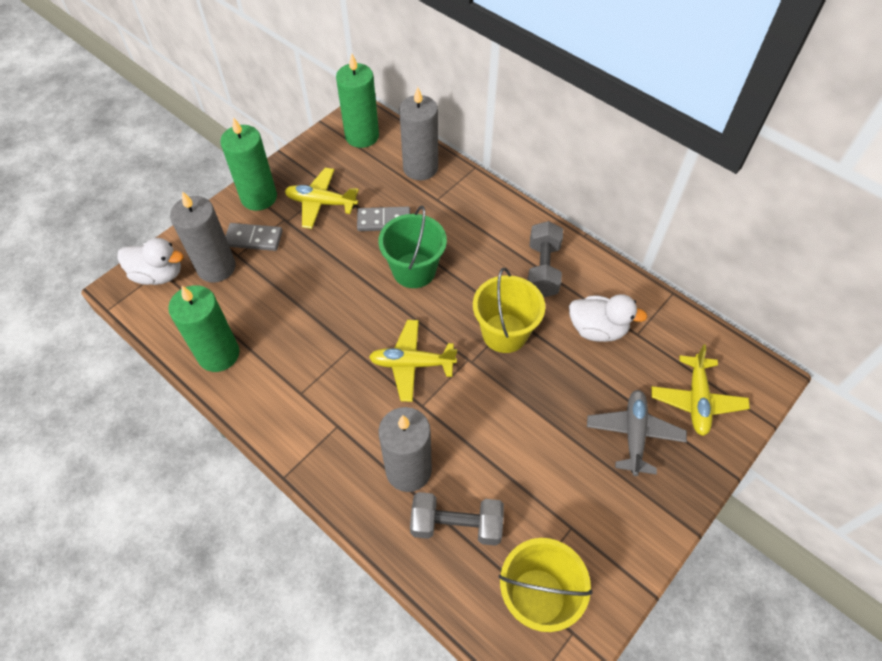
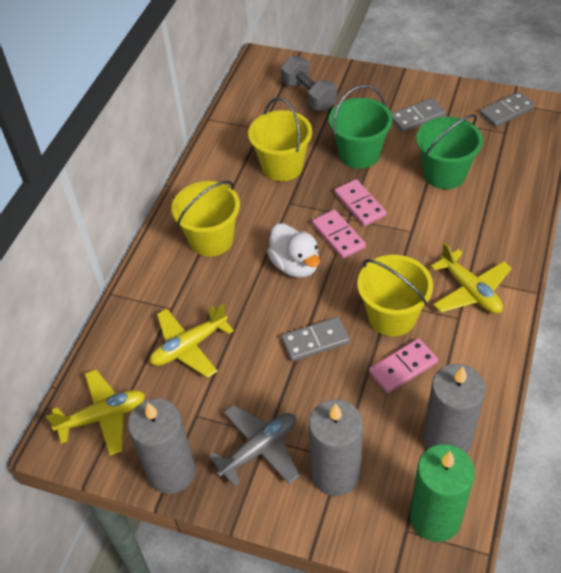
green bucket: 1 -> 2
green candle: 3 -> 1
grey domino: 2 -> 3
grey dumbbell: 2 -> 1
pink domino: 0 -> 3
white duck: 2 -> 1
yellow bucket: 2 -> 3

